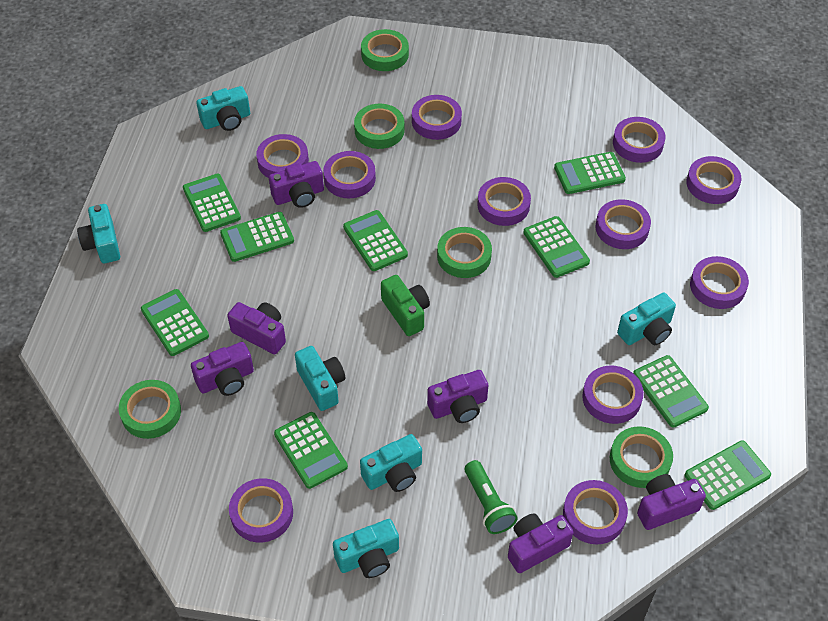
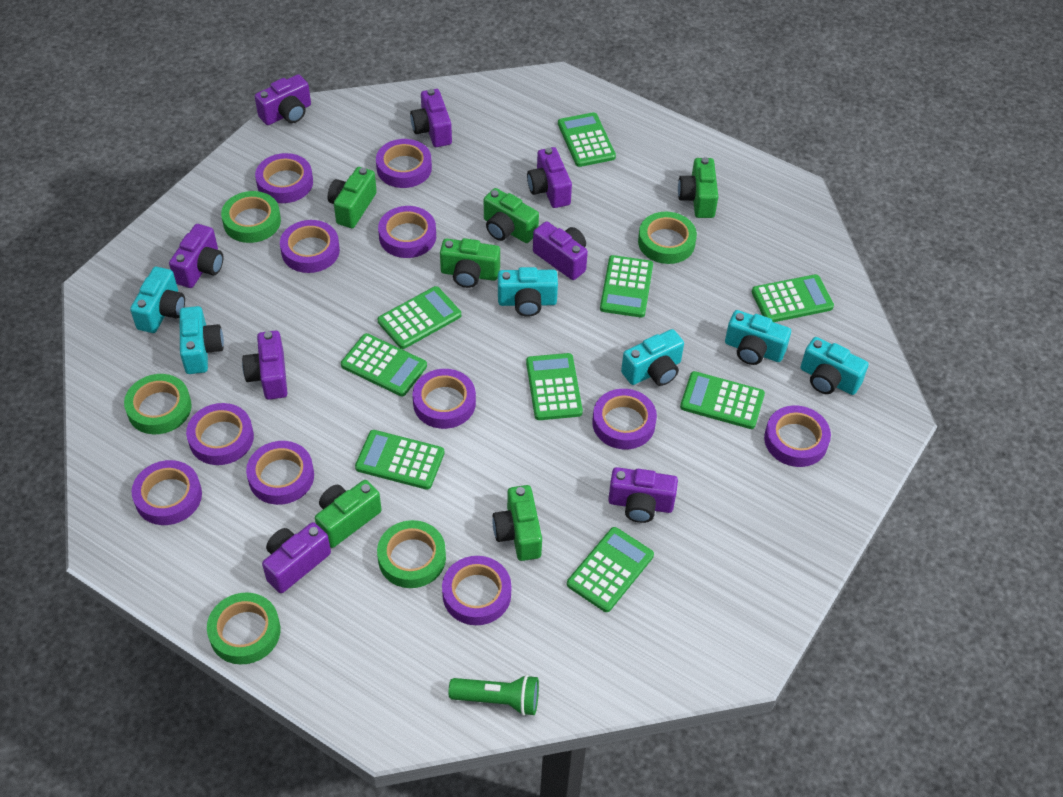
green camera: 1 -> 6
purple camera: 6 -> 8

